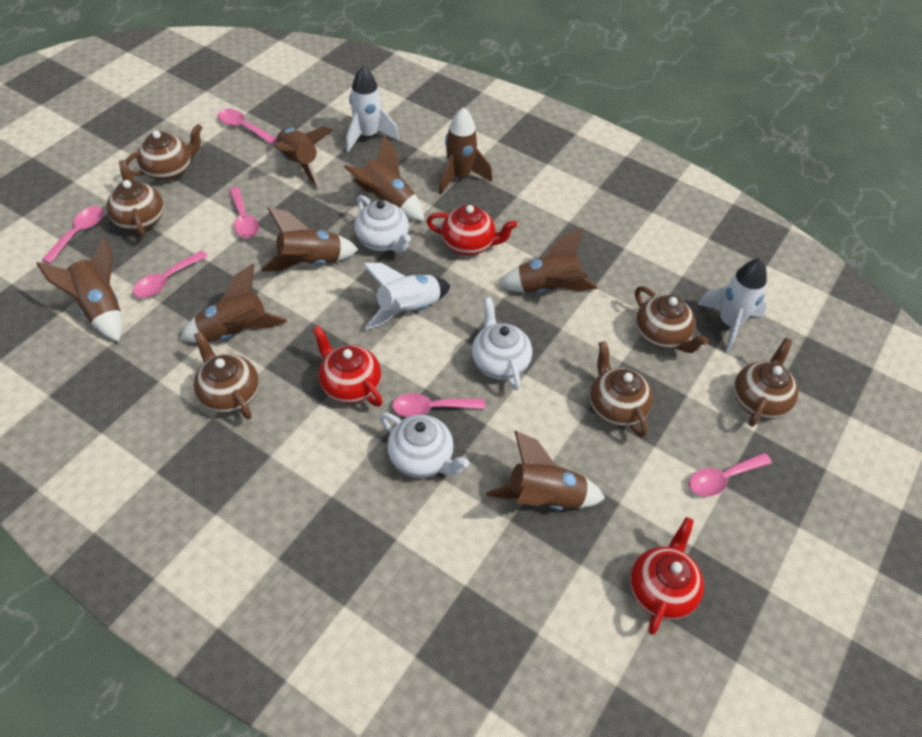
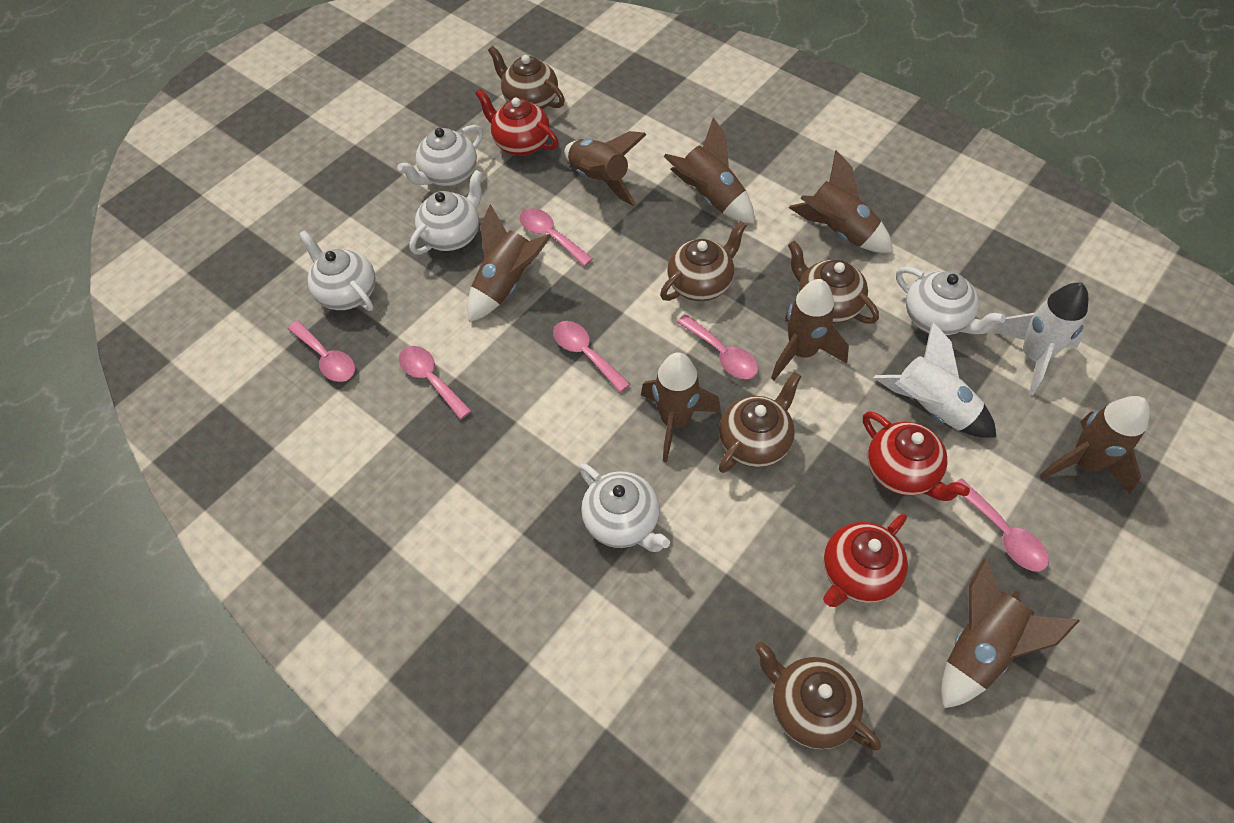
brown teapot: 6 -> 5
white rocket: 3 -> 2
white teapot: 3 -> 5

